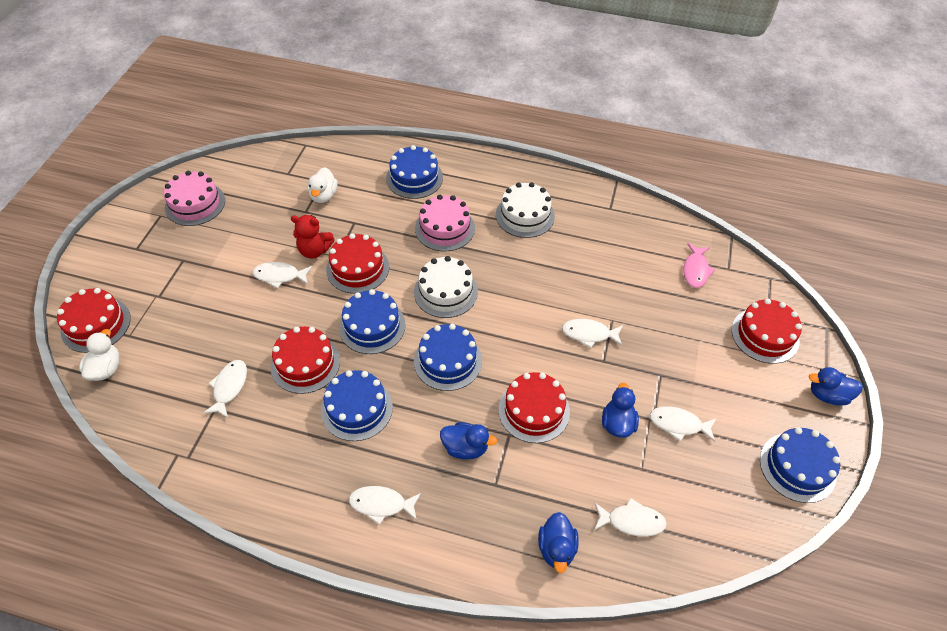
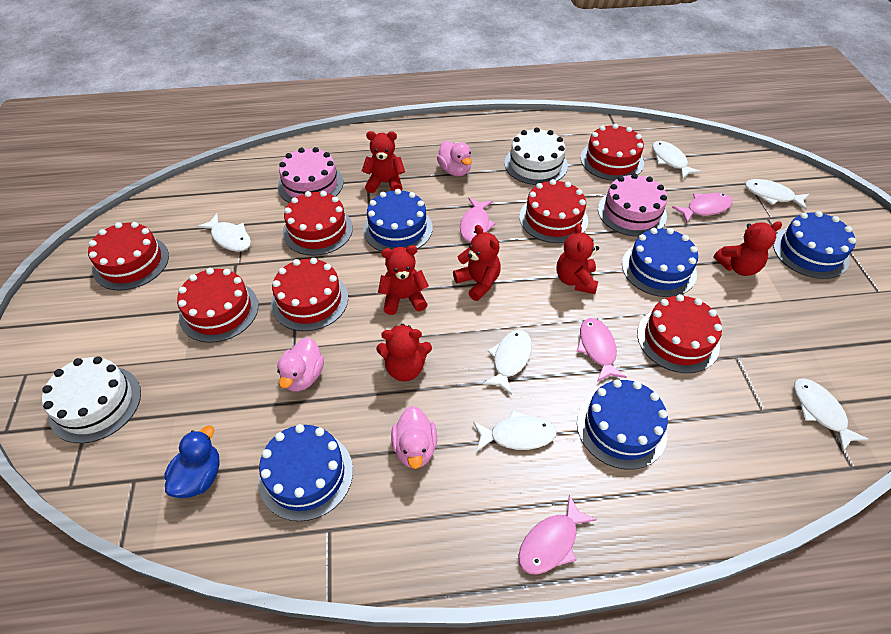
blue duck: 4 -> 1
pink duck: 0 -> 3
pink fish: 1 -> 4
red cake: 5 -> 7
red teddy bear: 1 -> 6
white duck: 2 -> 0

